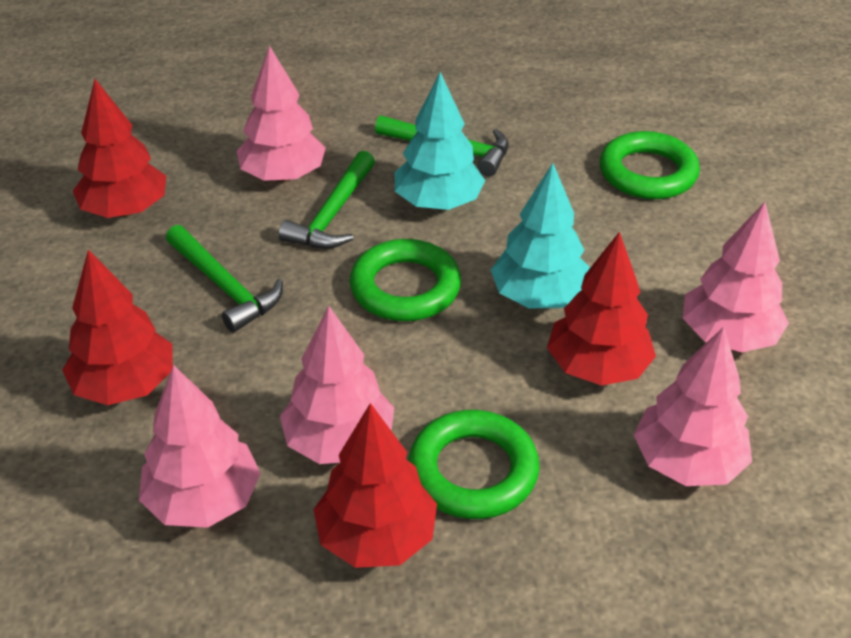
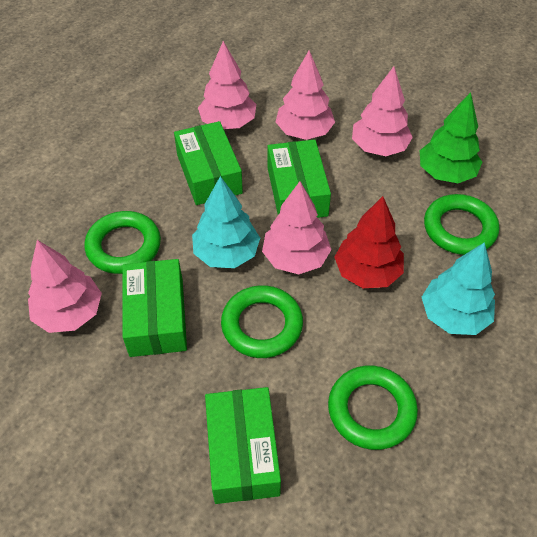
green box: 0 -> 4
green hammer: 3 -> 0
green ring: 3 -> 4
green tree: 0 -> 1
red tree: 4 -> 1

